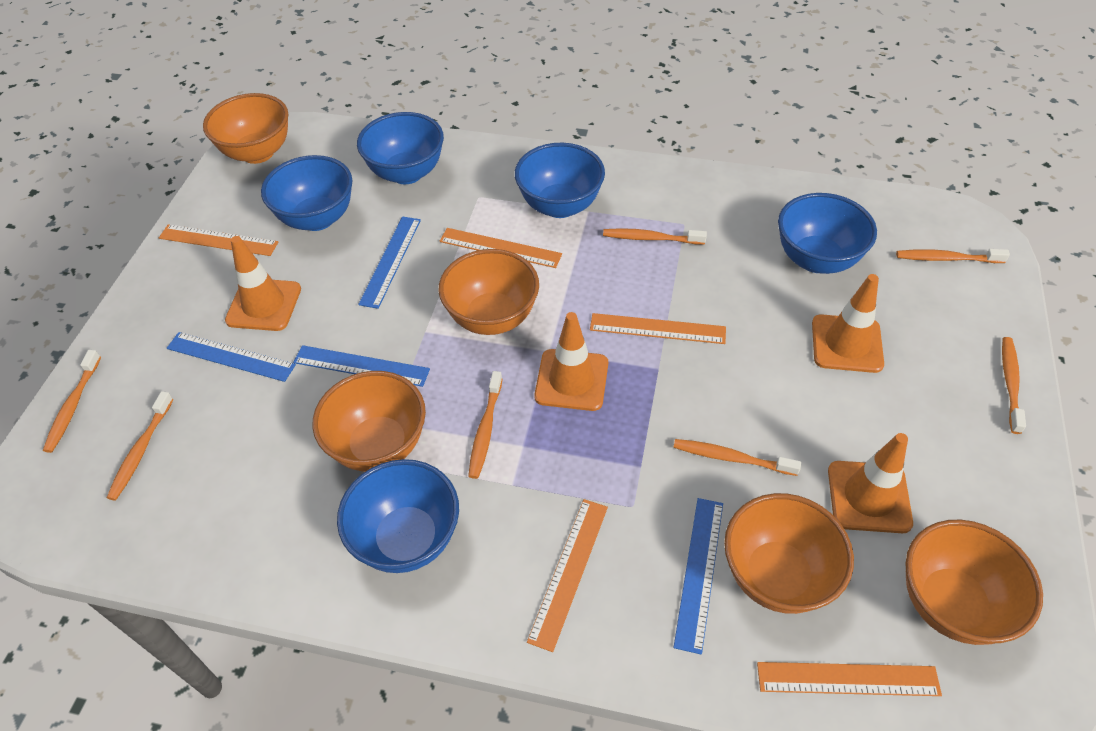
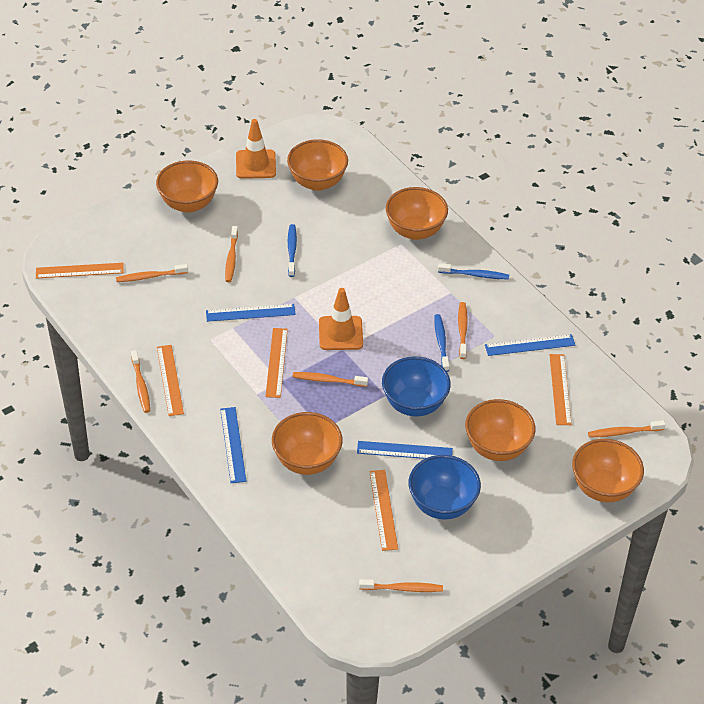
blue bowl: 5 -> 2
blue toothbrush: 0 -> 3
orange bowl: 5 -> 6
orange traffic cone: 4 -> 2

